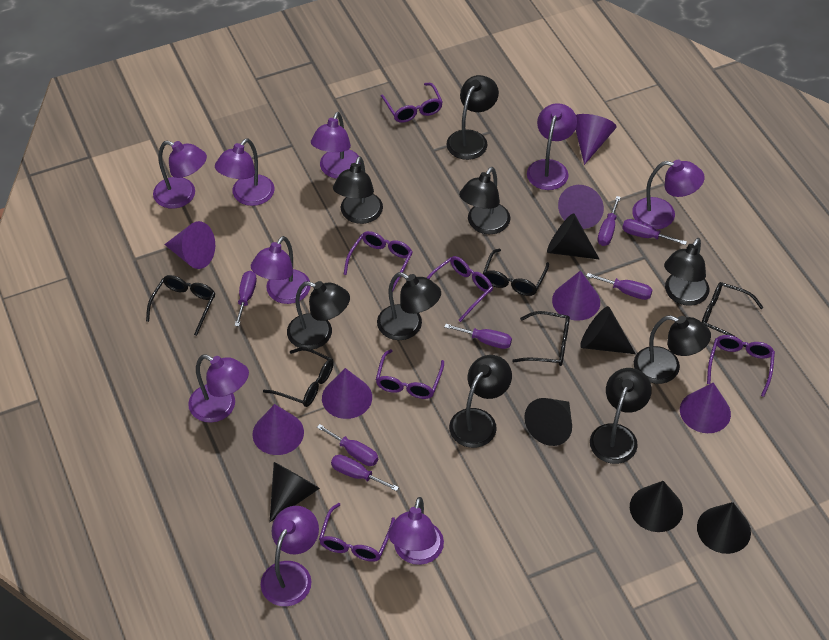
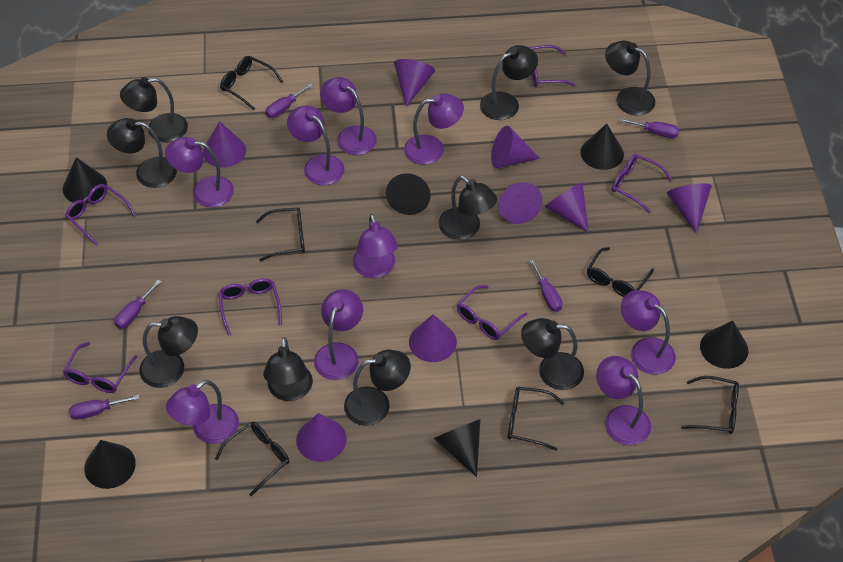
black glasses: 5 -> 6
purple cone: 7 -> 8
purple screwdriver: 7 -> 5

